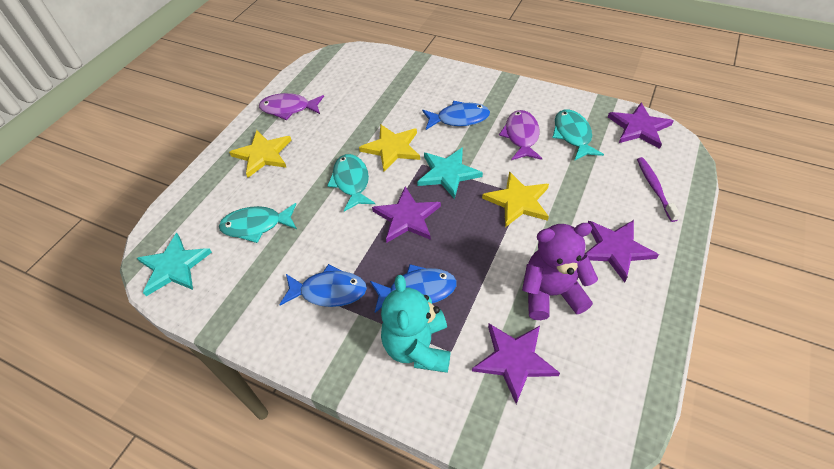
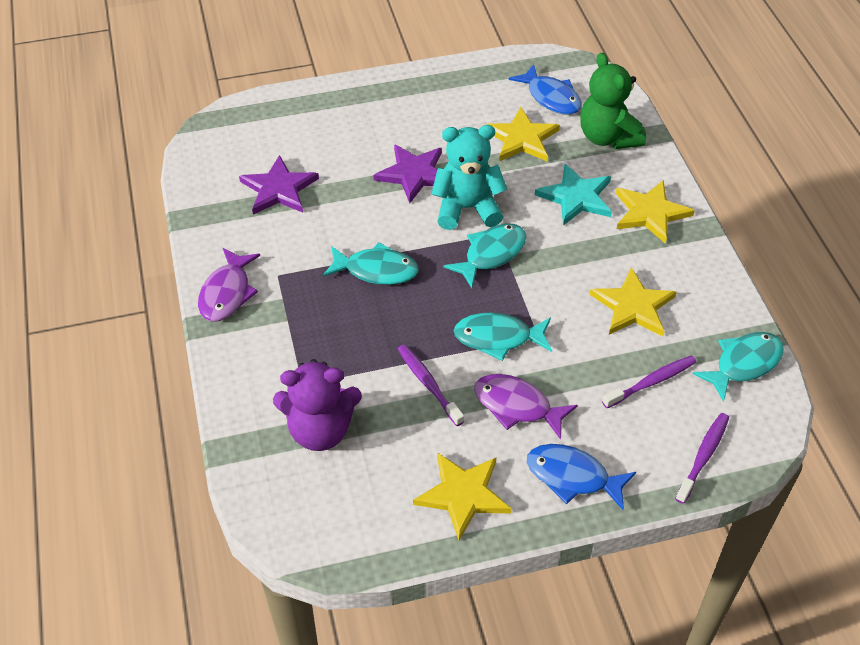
blue fish: 3 -> 2
green teddy bear: 0 -> 1
purple star: 4 -> 2
purple toothbrush: 1 -> 3
turquoise fish: 3 -> 4
turquoise star: 2 -> 1
yellow star: 3 -> 4

